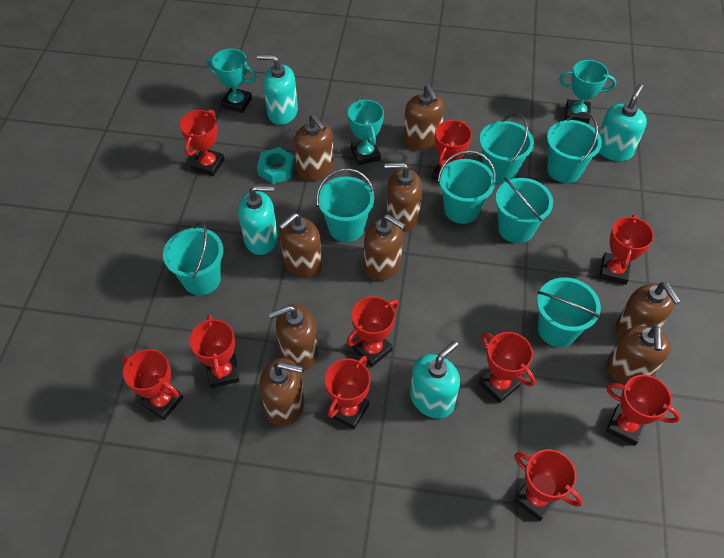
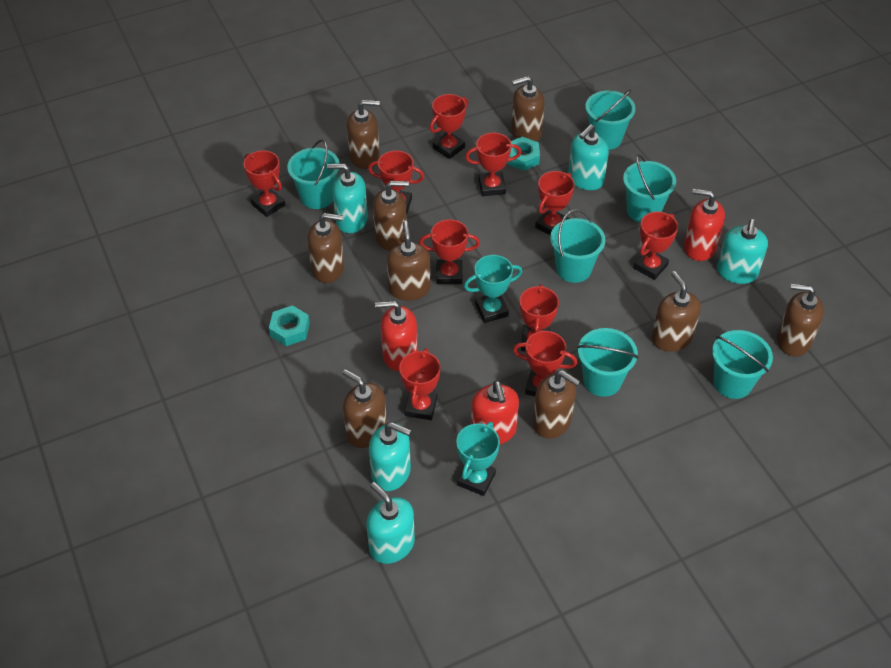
red soap dispenser: 0 -> 3
turquoise bucket: 7 -> 6
turquoise nut: 1 -> 2
turquoise soap dispenser: 4 -> 5
turquoise trophy: 3 -> 2

